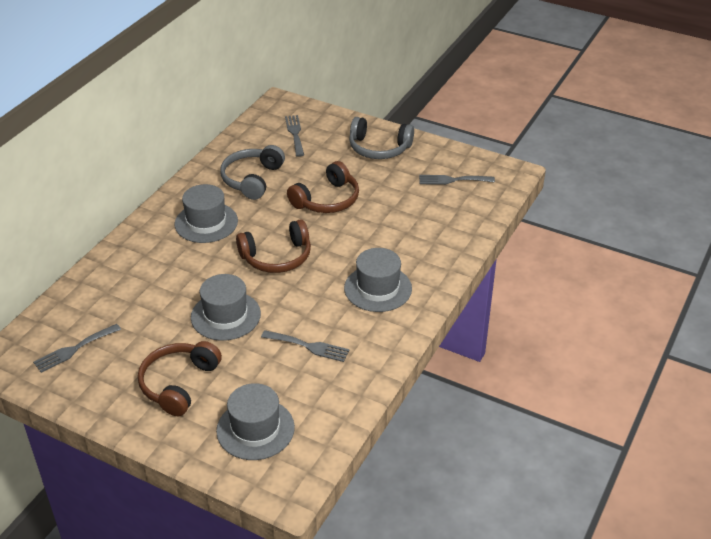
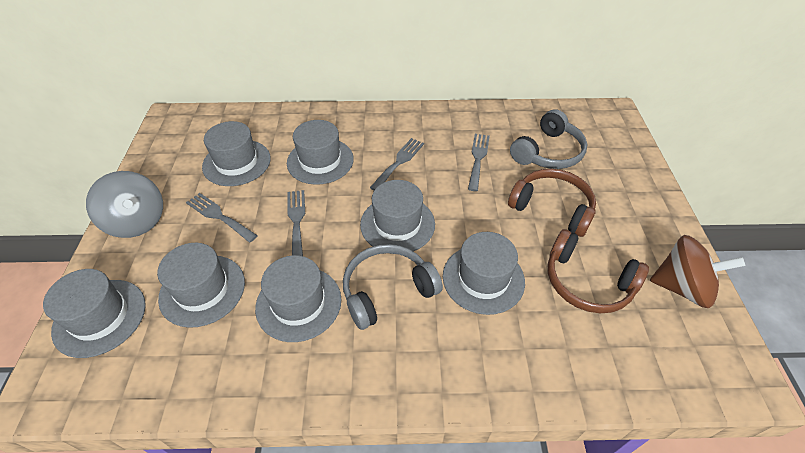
brown headphones: 3 -> 2
brown spinning top: 0 -> 1
grey hat: 4 -> 7
grey spinning top: 0 -> 1

